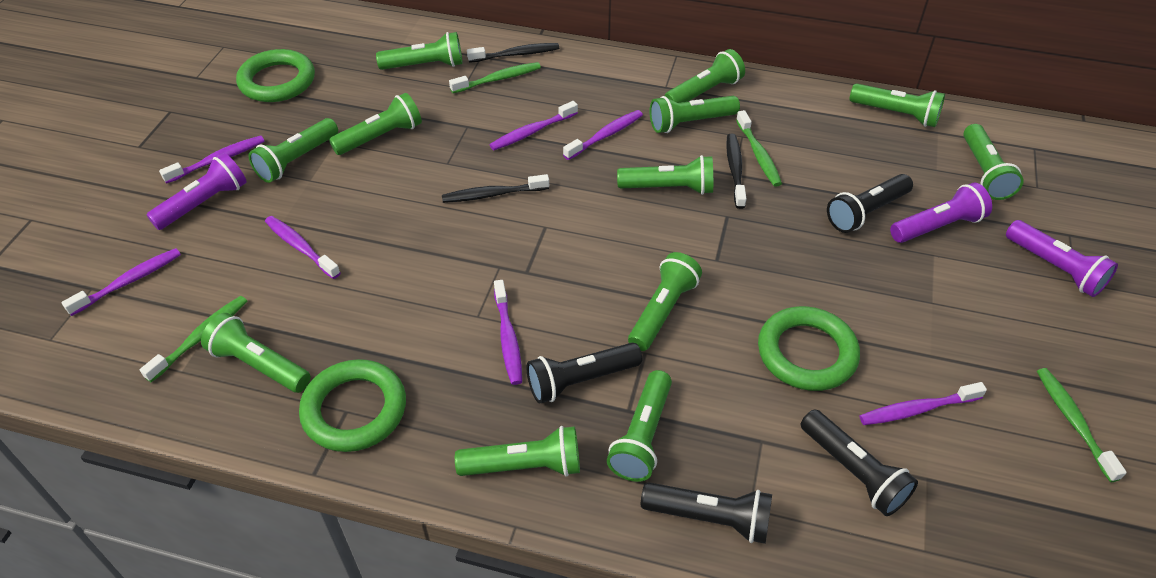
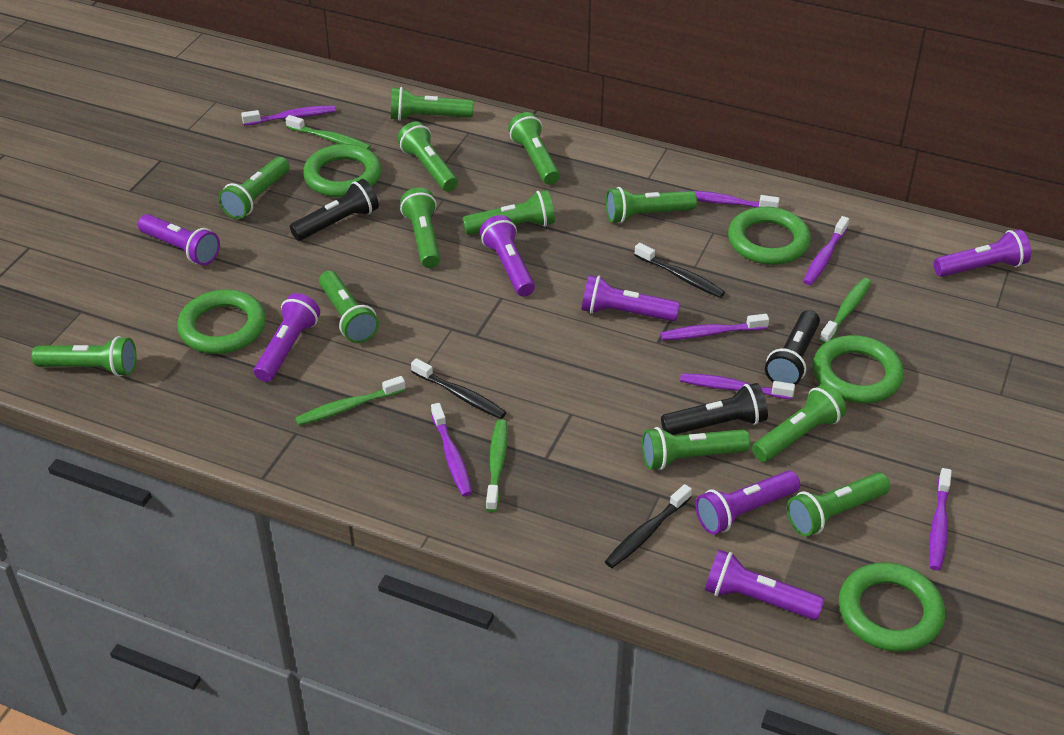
black flashlight: 4 -> 3
green ring: 3 -> 5
purple flashlight: 3 -> 7

